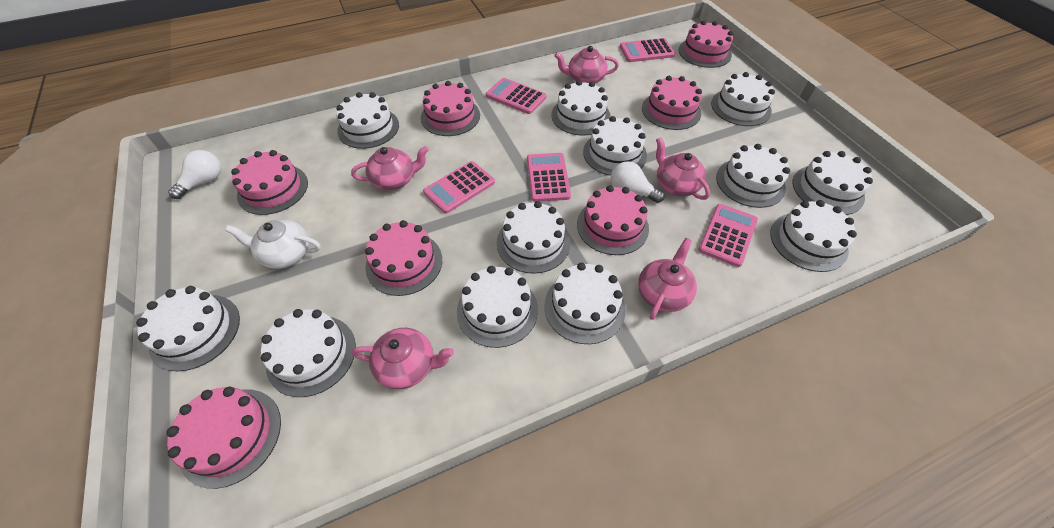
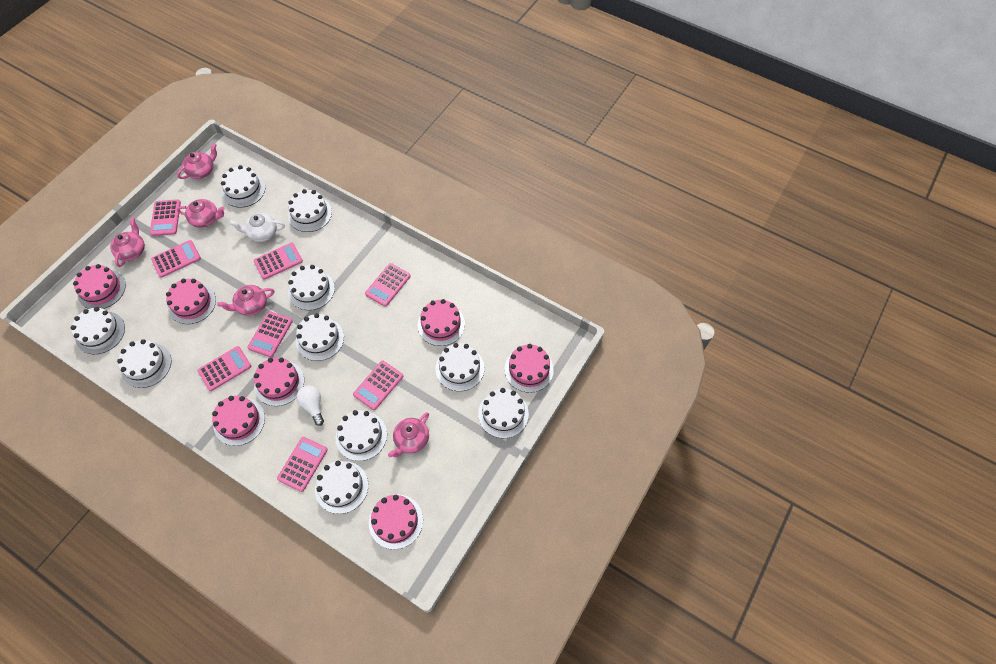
pink calculator: 5 -> 8
white cake: 12 -> 10
white light bulb: 2 -> 1

